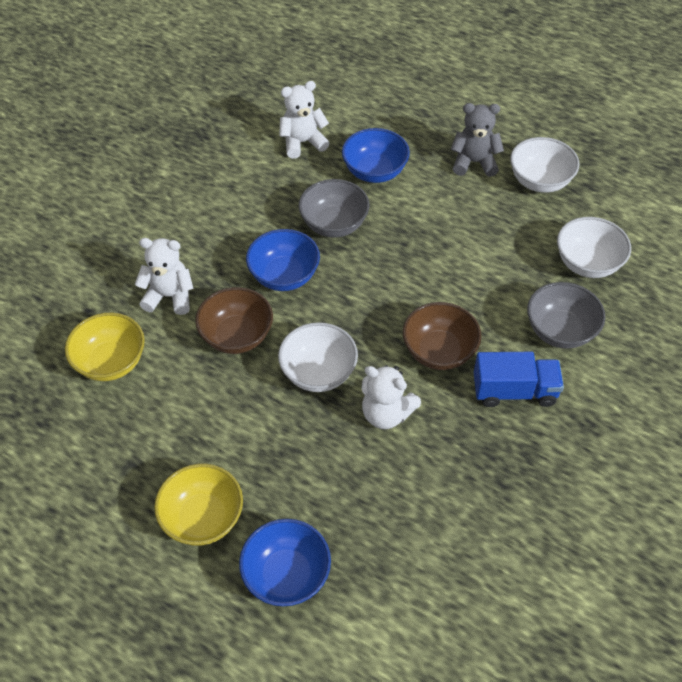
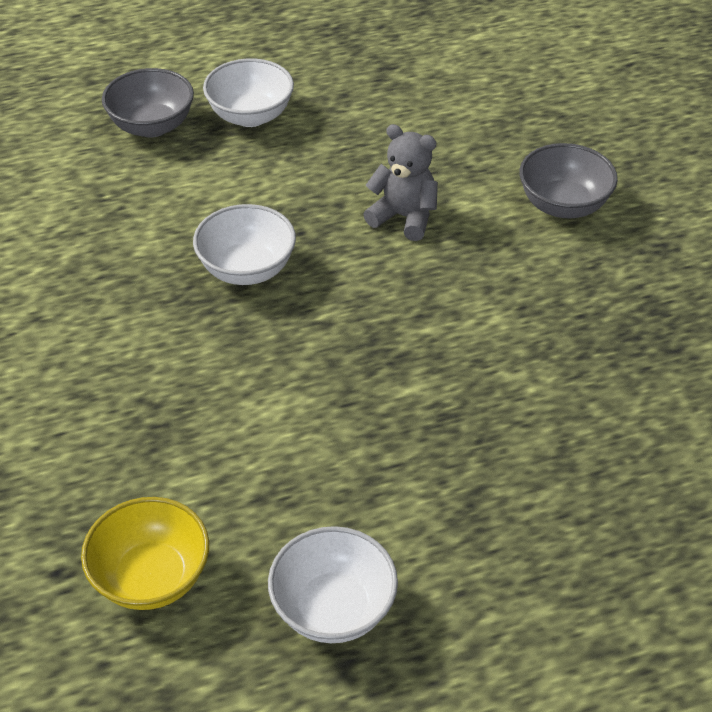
blue bowl: 3 -> 0
blue truck: 1 -> 0
brown bowl: 2 -> 0
white teddy bear: 3 -> 0
yellow bowl: 2 -> 1

